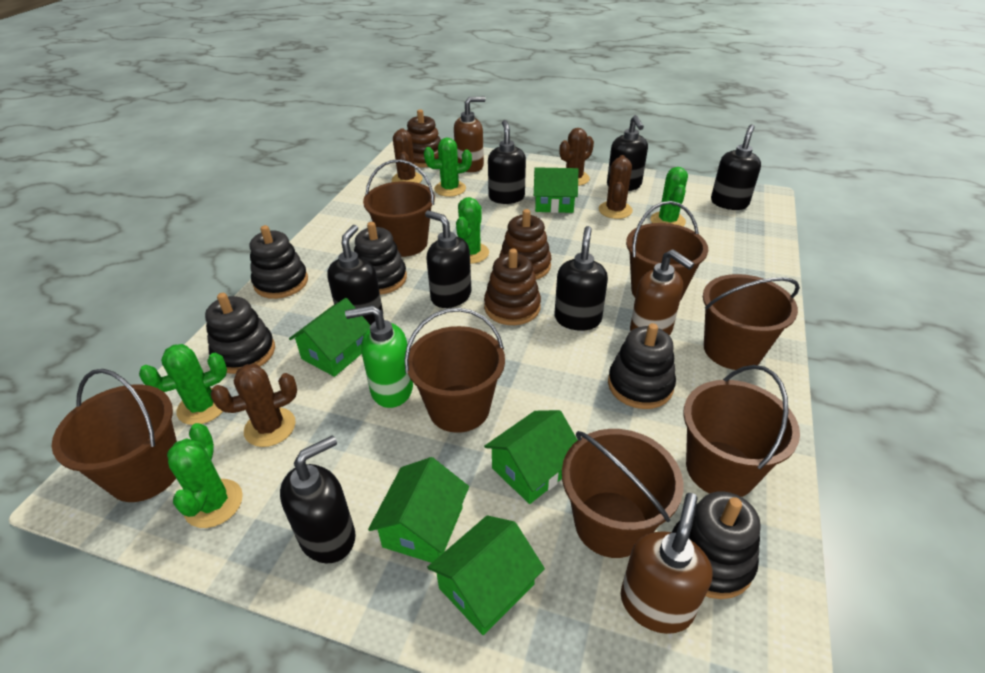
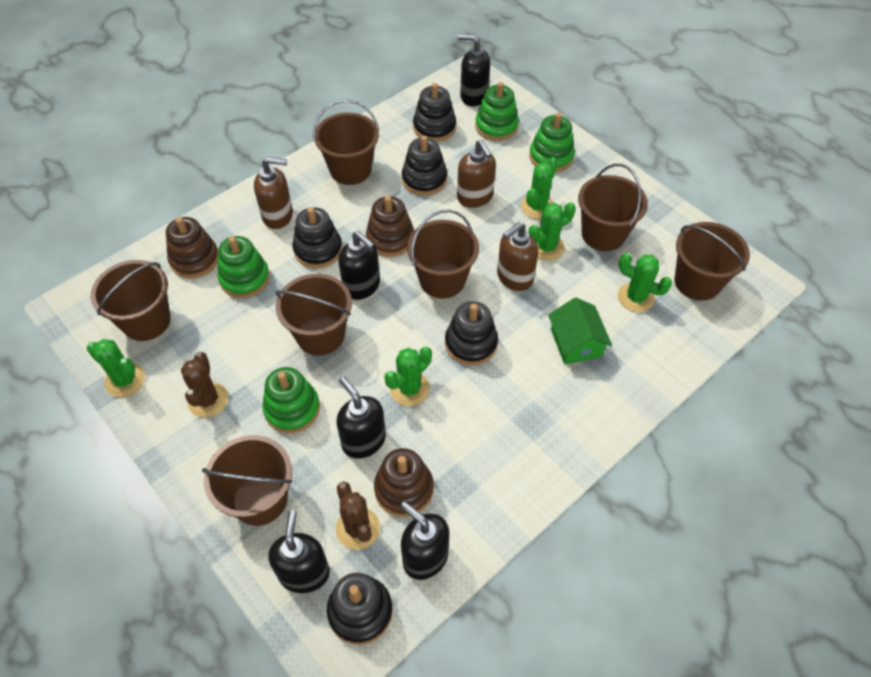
black soap dispenser: 7 -> 5
brown cactus: 4 -> 2
green house: 5 -> 1
green soap dispenser: 1 -> 0
green stacking toy: 0 -> 4

